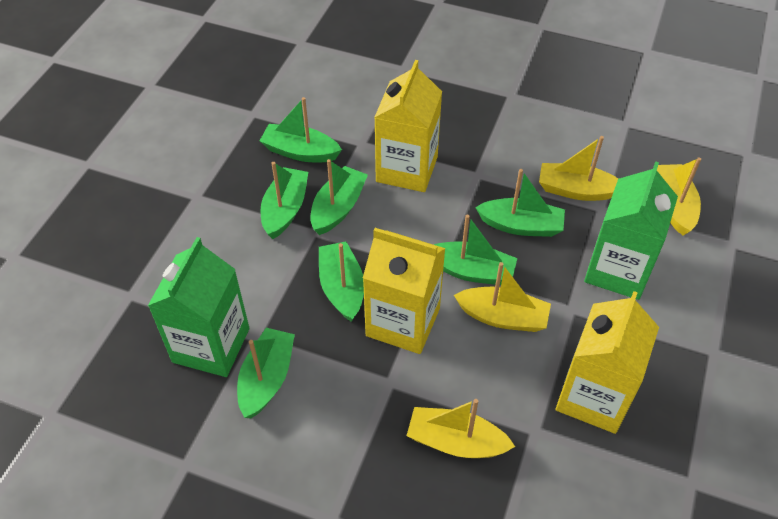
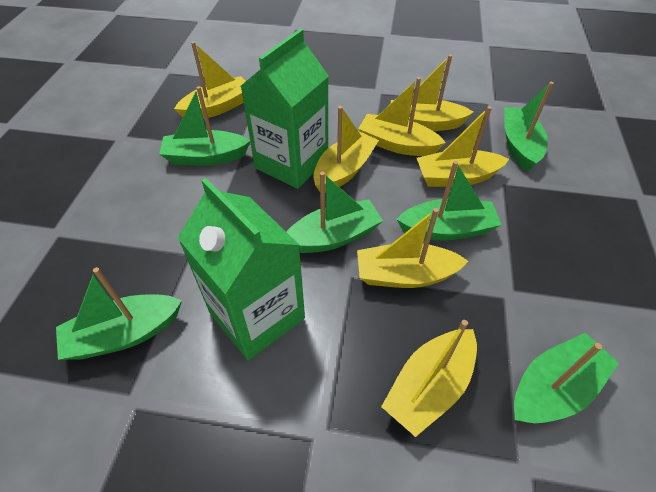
green boat: 7 -> 6
yellow boat: 4 -> 7
yellow carton: 3 -> 0

